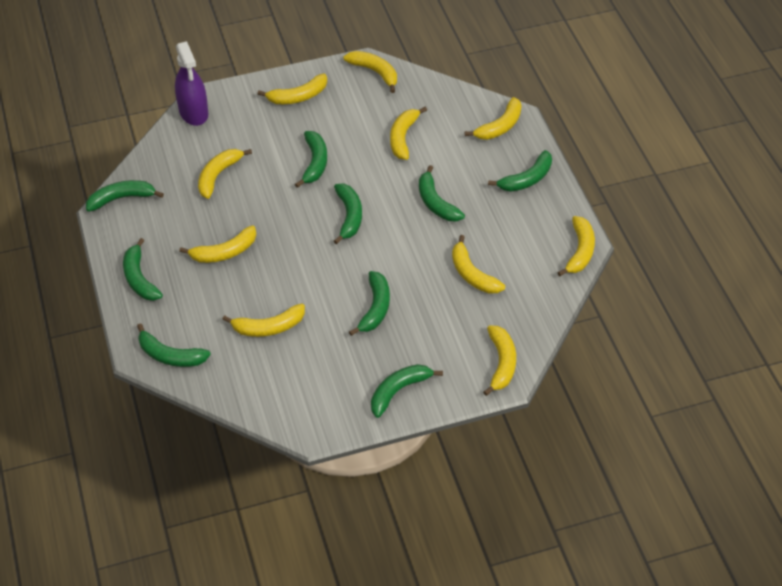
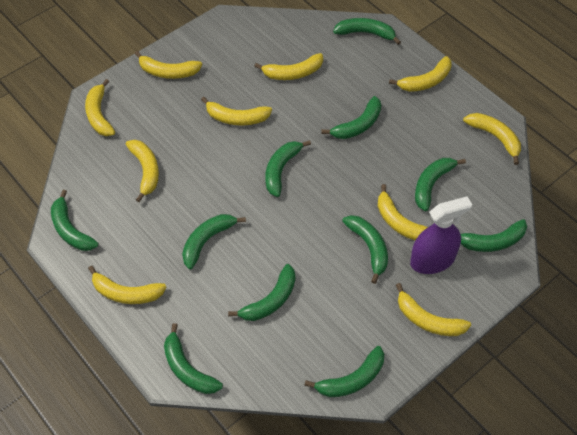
green banana: 9 -> 11

